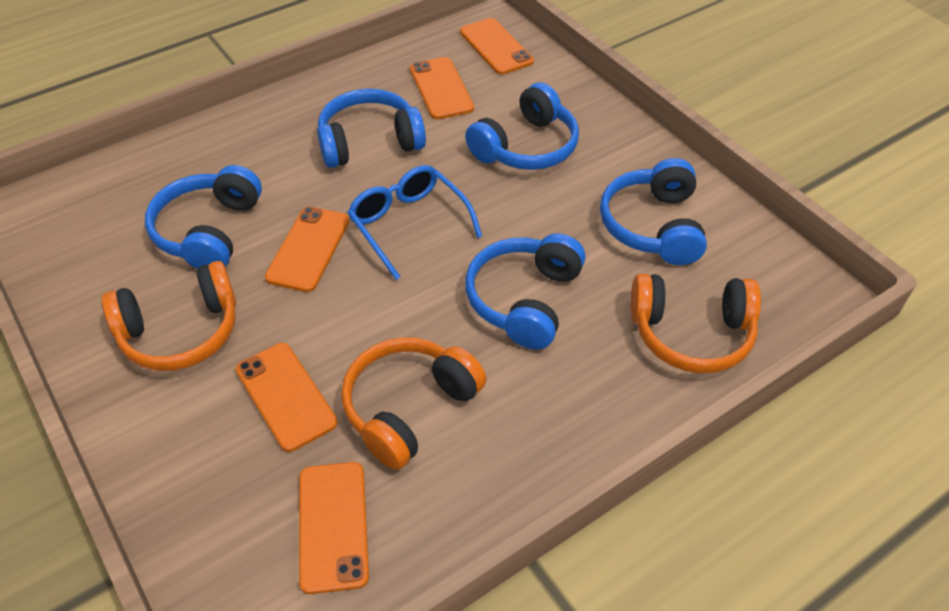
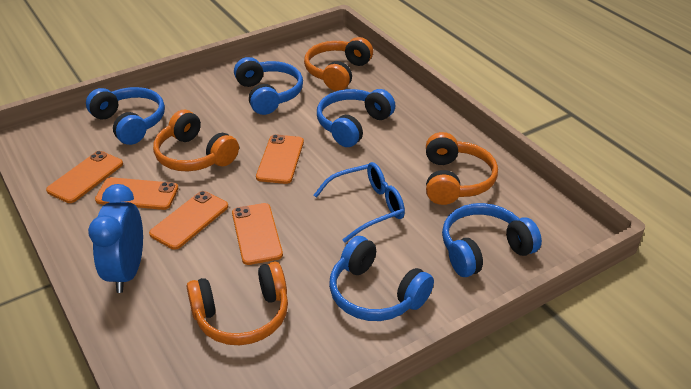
blue clock: 0 -> 1
orange headphones: 3 -> 4

